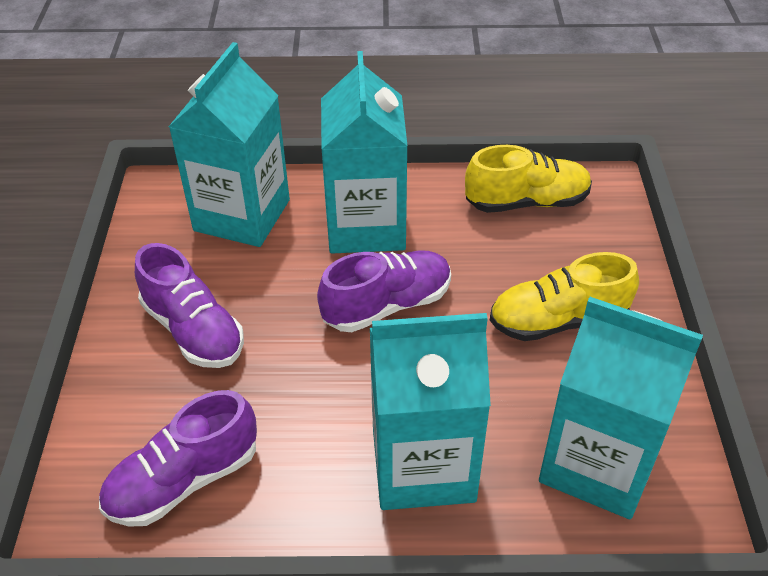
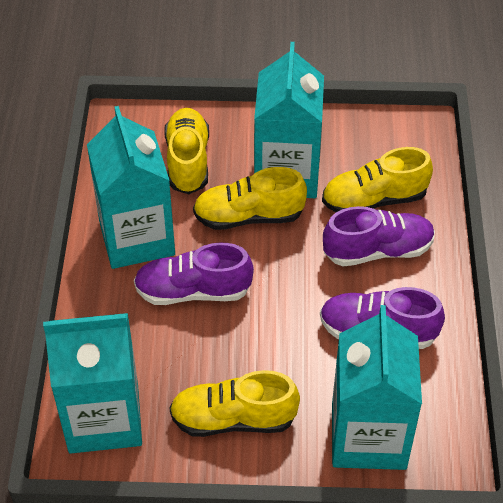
yellow shoe: 2 -> 4

